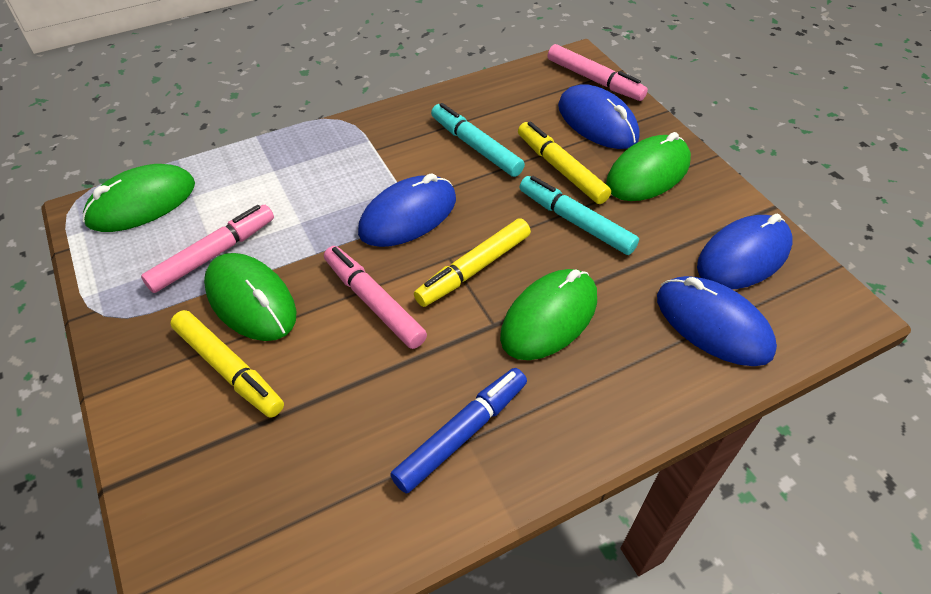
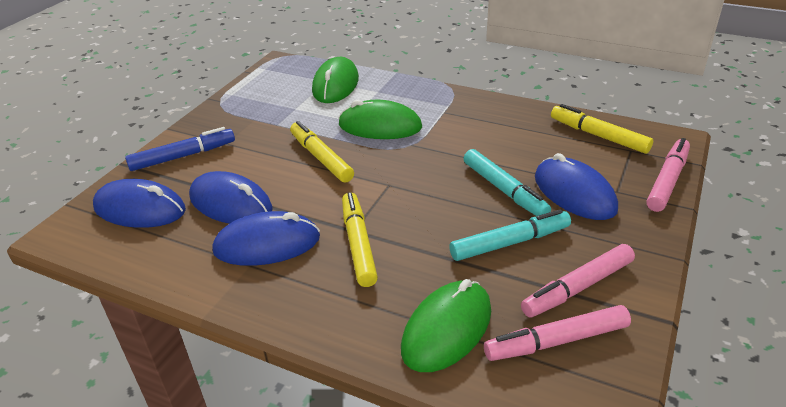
green mouse: 4 -> 3

